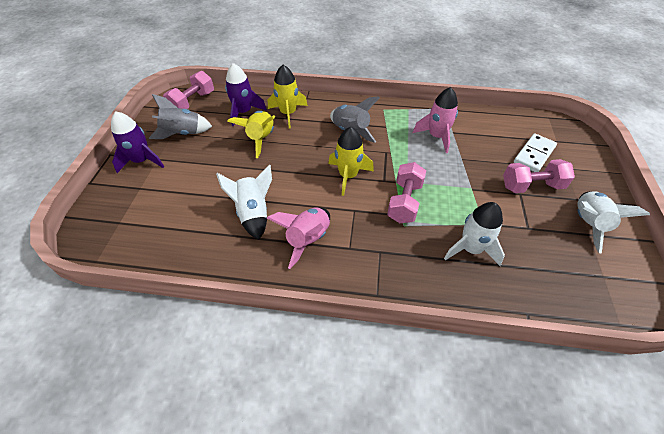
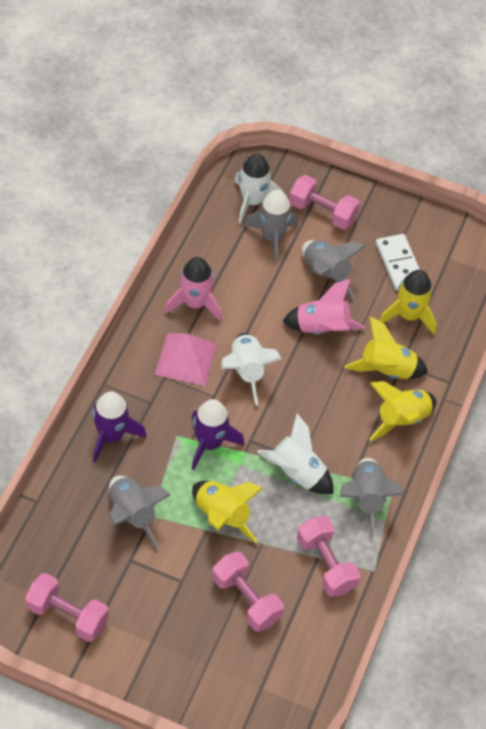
grey rocket: 2 -> 4
pink dumbbell: 3 -> 4
pink pyramid: 0 -> 1
yellow rocket: 3 -> 4

